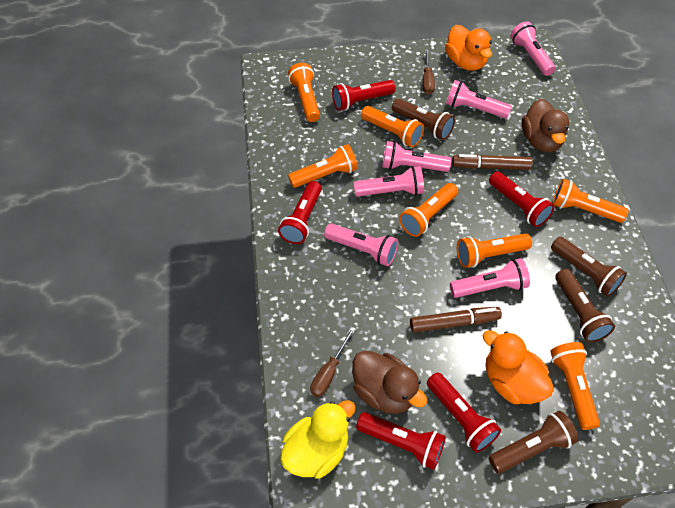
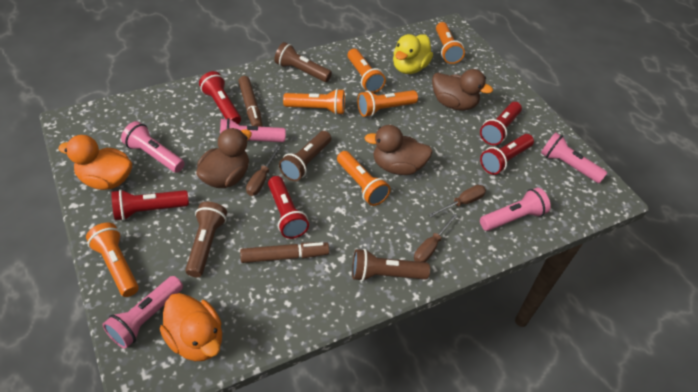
brown duck: 2 -> 3
brown screwdriver: 2 -> 3
orange flashlight: 7 -> 6
pink flashlight: 6 -> 5

